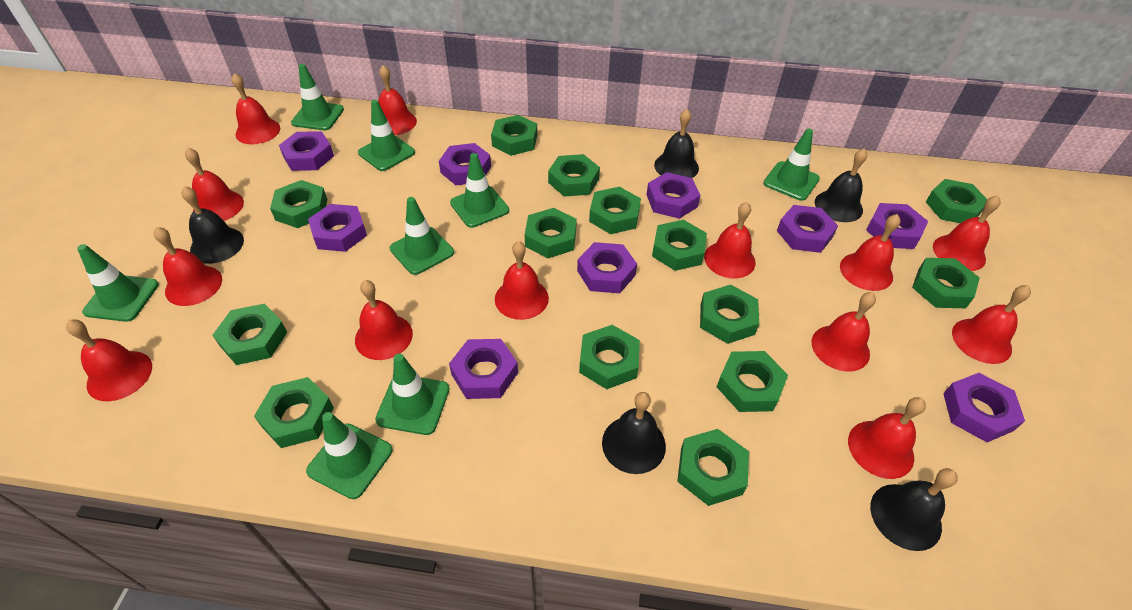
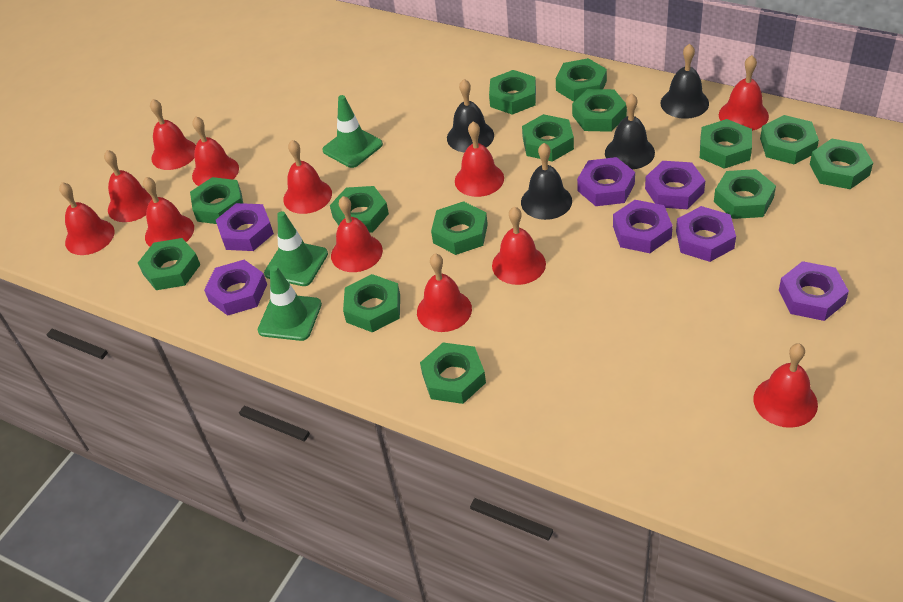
black bell: 5 -> 4
green traffic cone: 8 -> 3
purple nut: 9 -> 7
red bell: 13 -> 12

